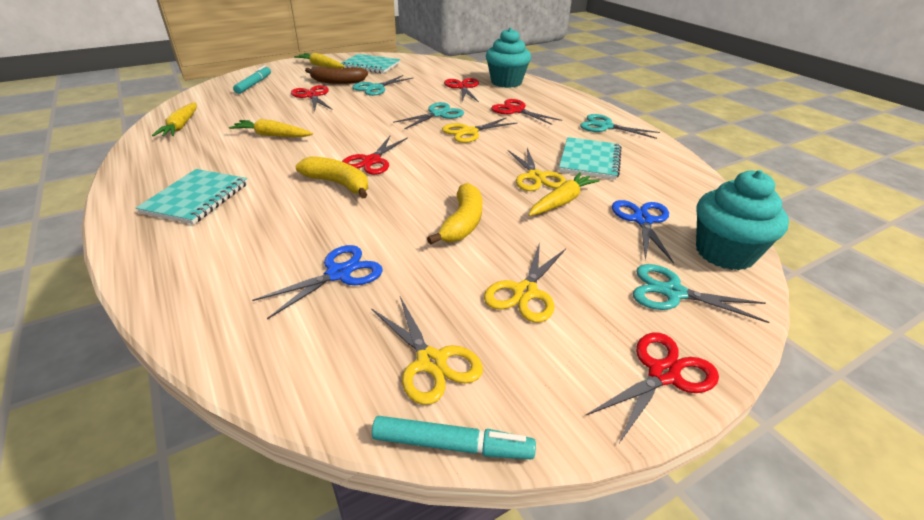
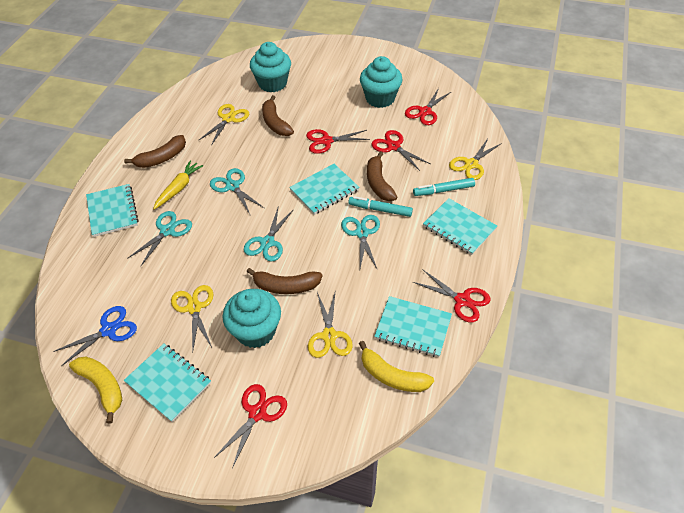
blue scissors: 2 -> 1
brown banana: 1 -> 4
turquoise cupcake: 2 -> 3
turquoise notebook: 3 -> 5
yellow carrot: 4 -> 1

